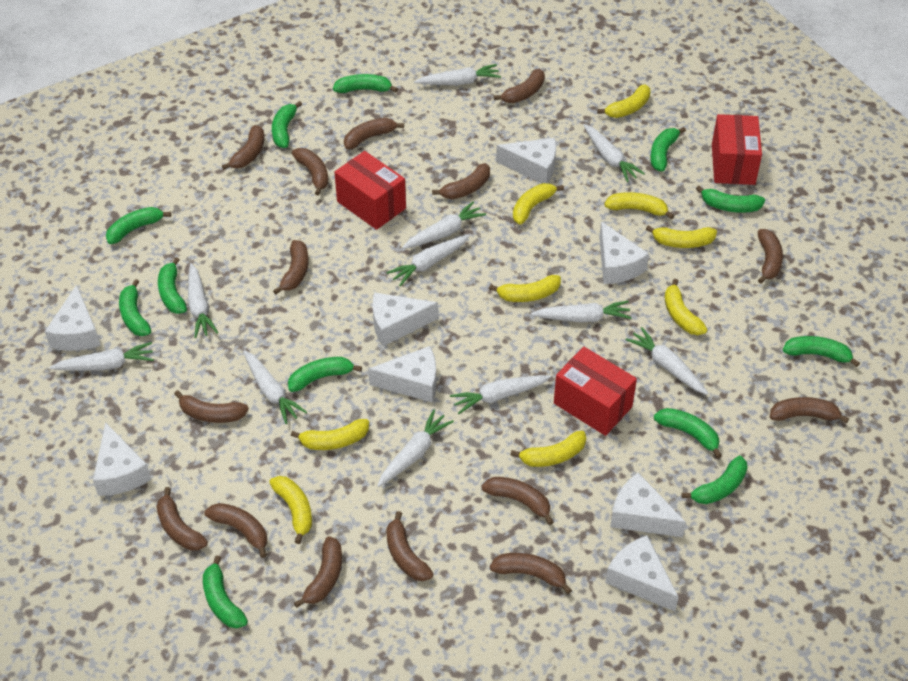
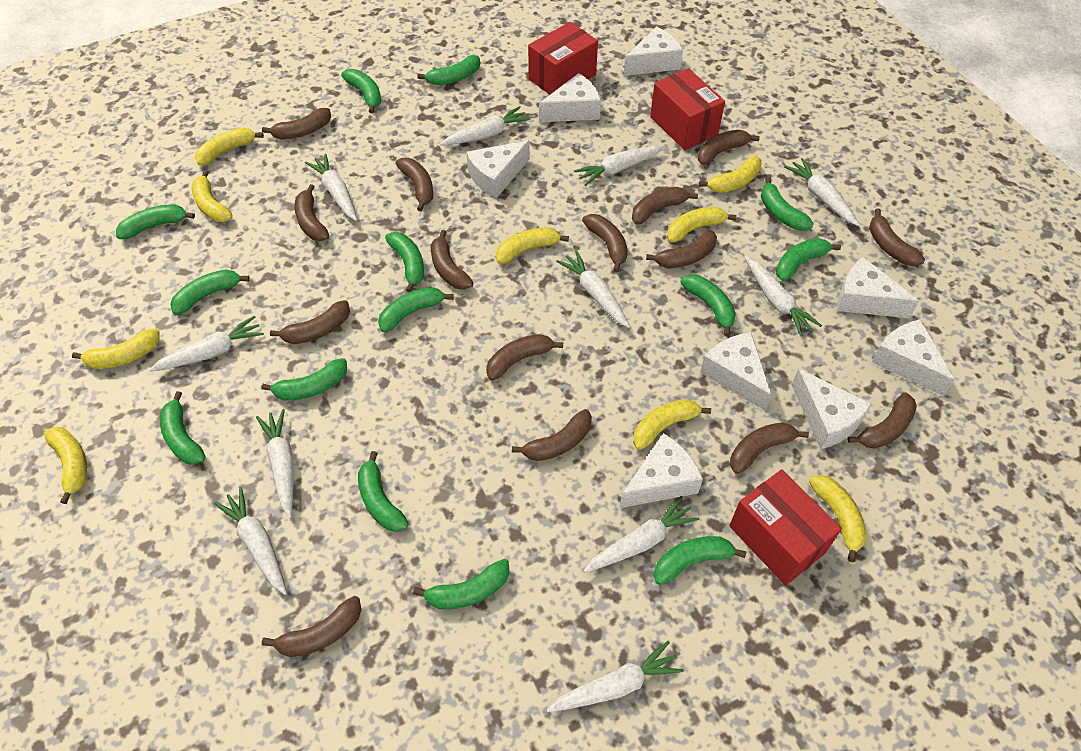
green banana: 12 -> 14

